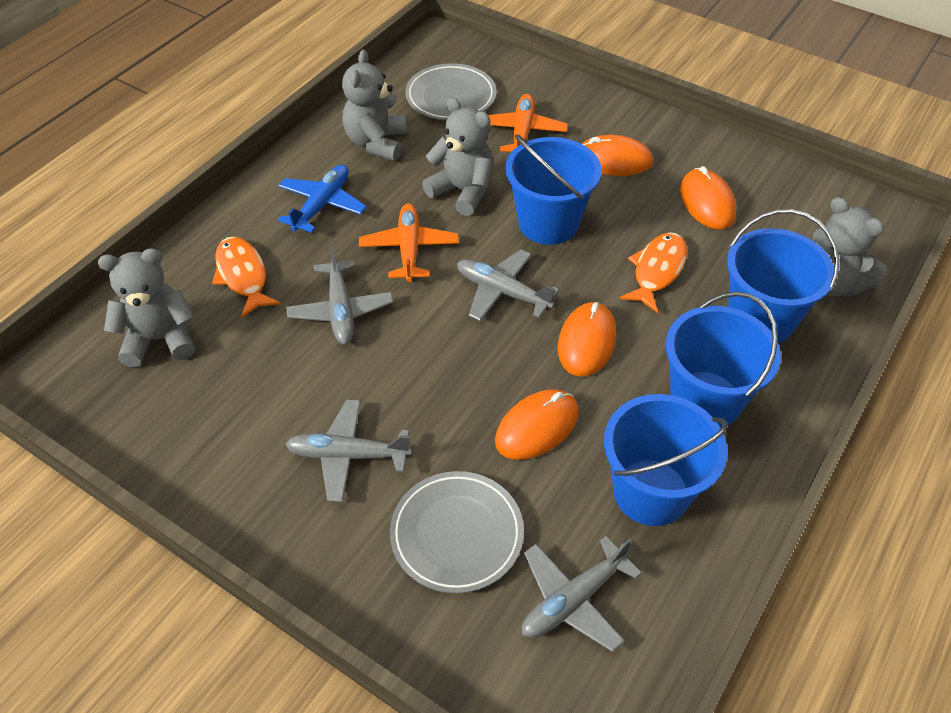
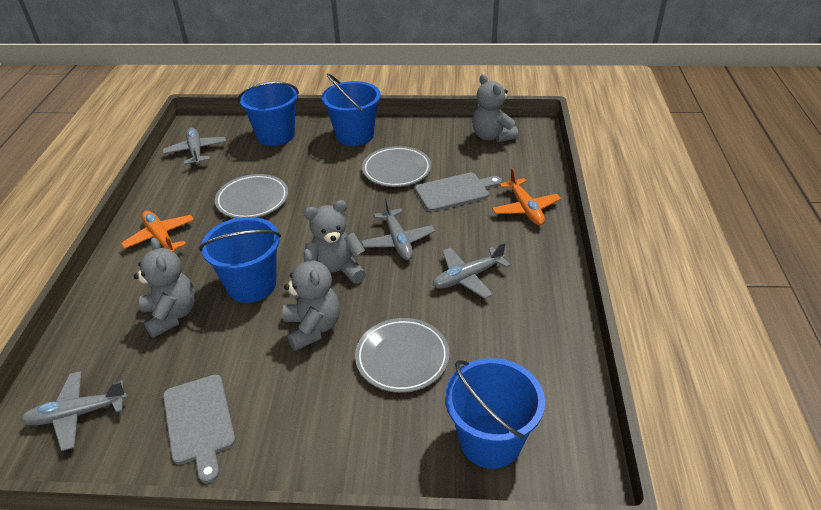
blue plane: 1 -> 0
grey cutting board: 0 -> 2
grey plate: 2 -> 3
orange fish: 2 -> 0
orange mouse: 4 -> 0

